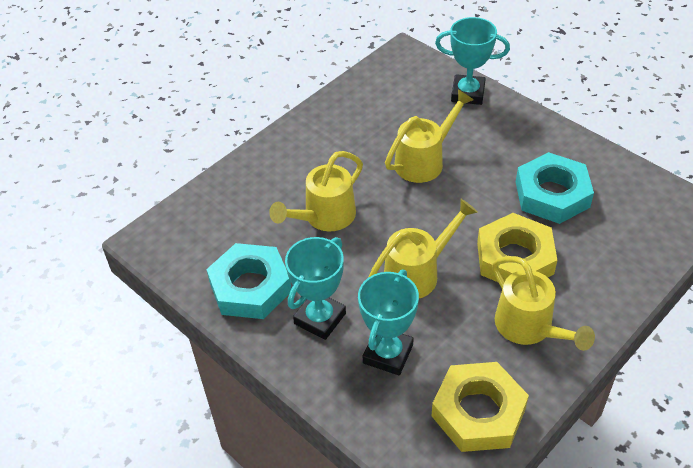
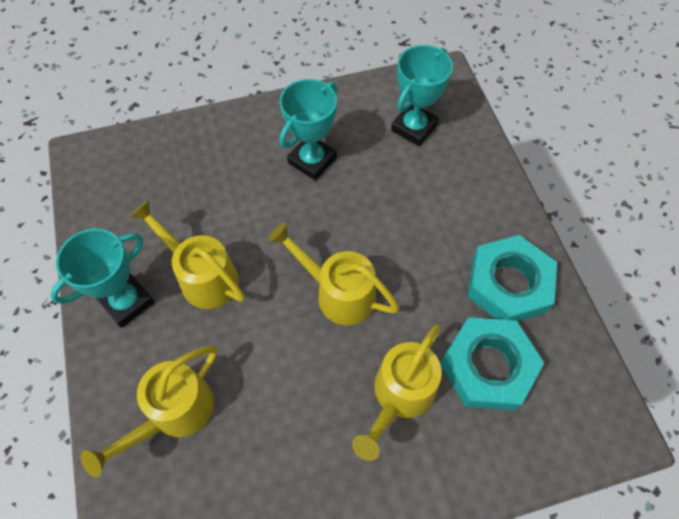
yellow nut: 2 -> 0

